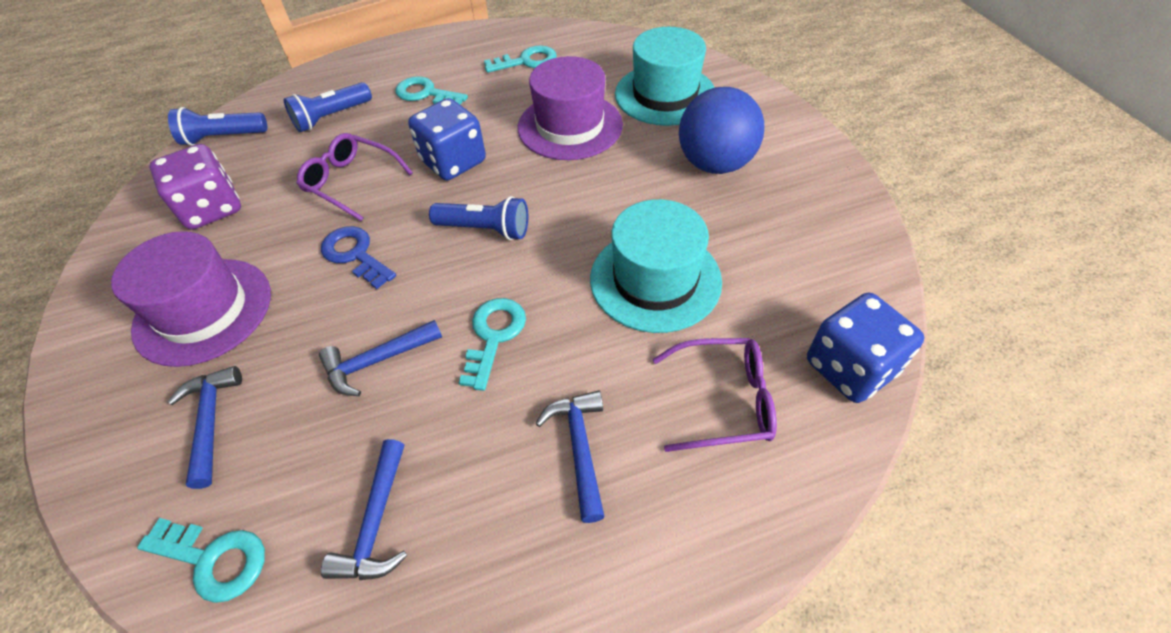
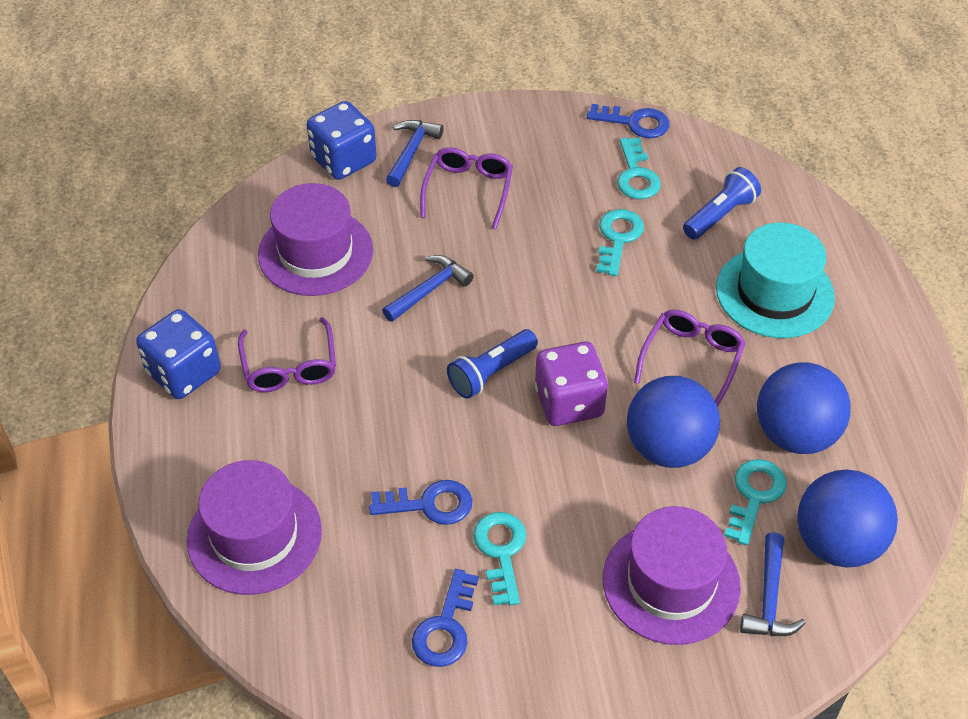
blue ball: 1 -> 3
blue flashlight: 3 -> 2
blue hammer: 4 -> 3
blue key: 1 -> 3
purple glasses: 2 -> 3
purple hat: 2 -> 3
turquoise hat: 2 -> 1

